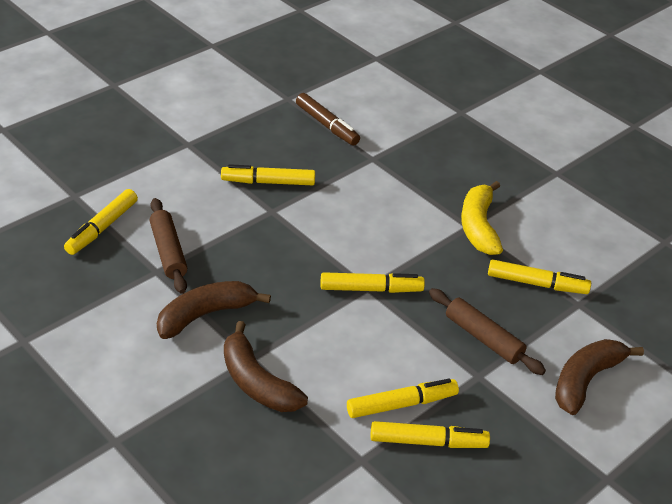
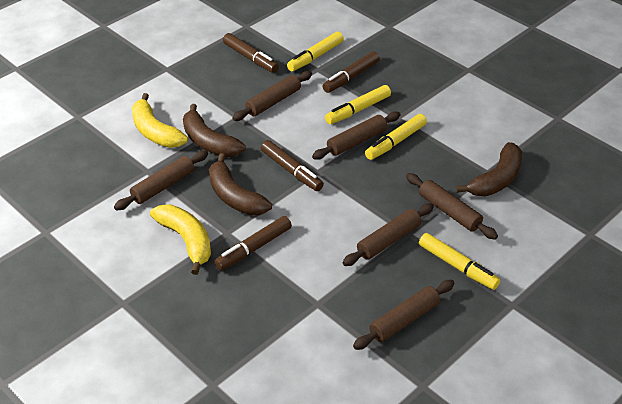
brown marker: 1 -> 4
brown rolling pin: 2 -> 6
yellow banana: 1 -> 2
yellow marker: 6 -> 4

